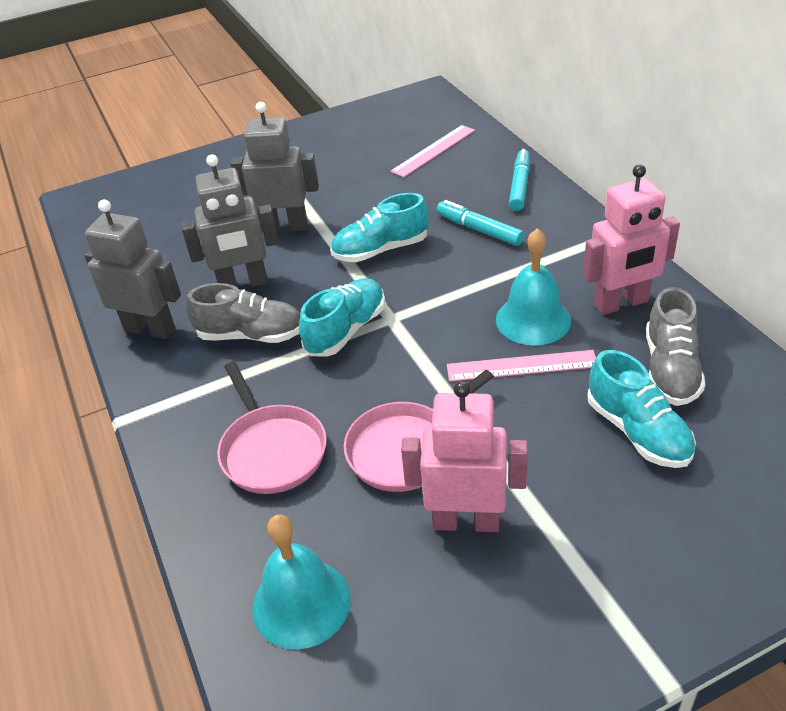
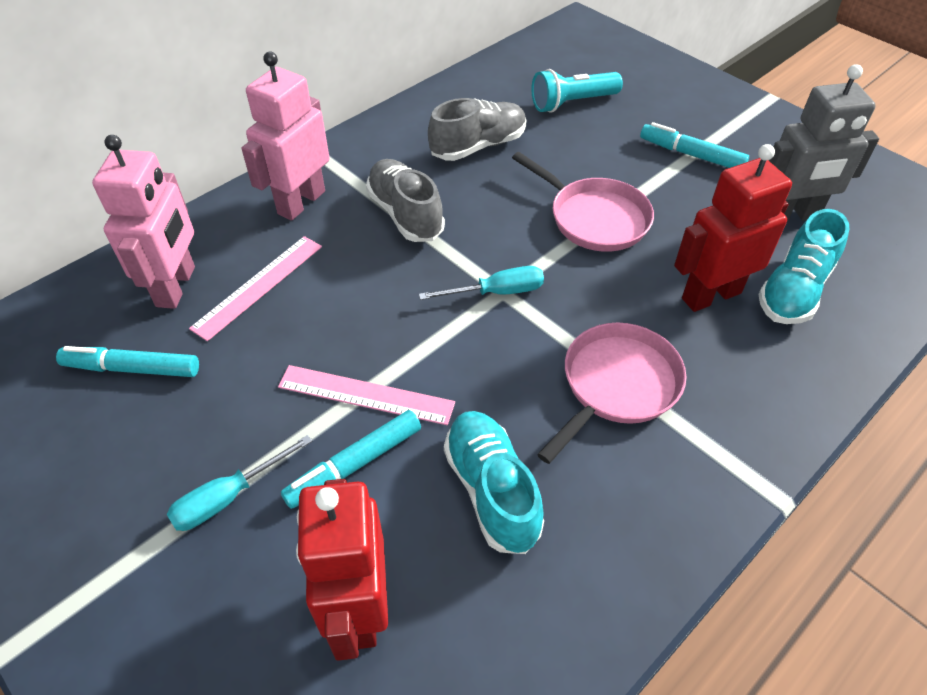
grey robot: 3 -> 1
red robot: 0 -> 2
turquoise bell: 2 -> 0
turquoise flashlight: 0 -> 1
turquoise marker: 2 -> 3
turquoise screwdriver: 0 -> 2
turquoise shoe: 3 -> 2

